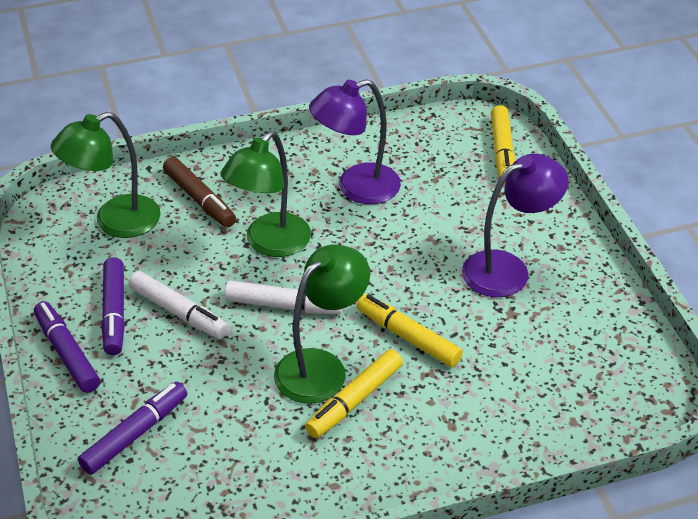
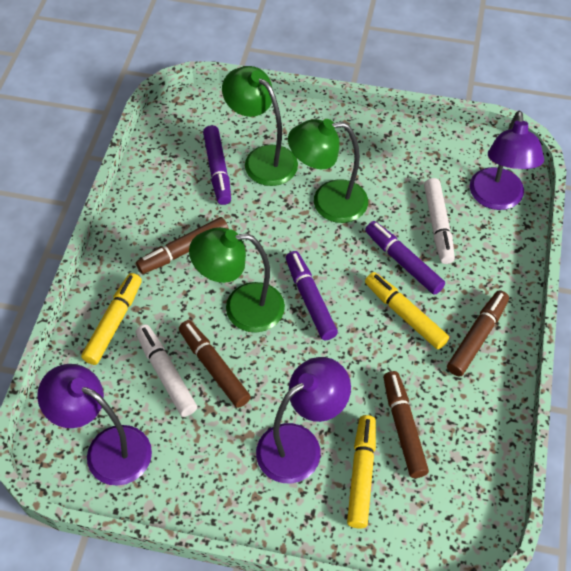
brown marker: 1 -> 4
purple lamp: 2 -> 3

